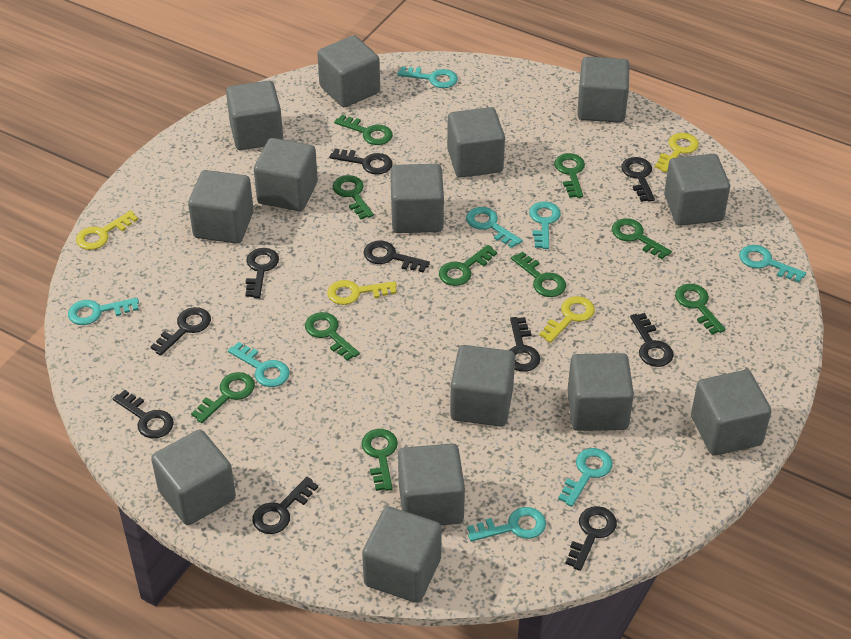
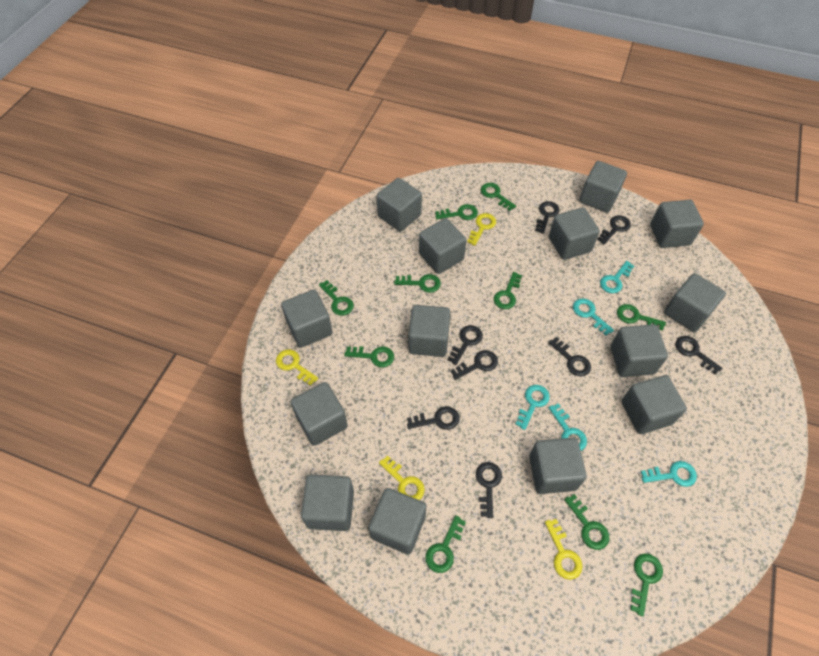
black key: 10 -> 8
turquoise key: 8 -> 5

